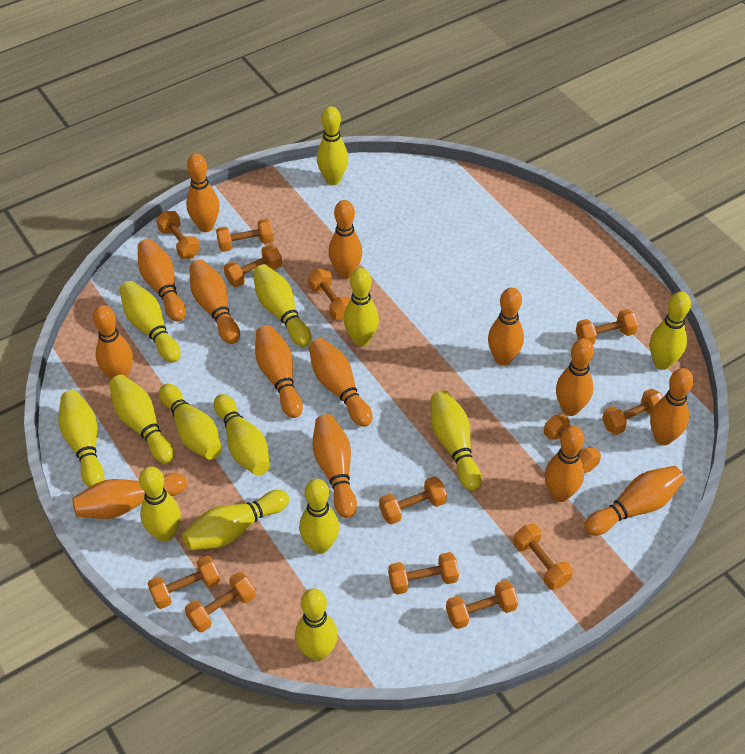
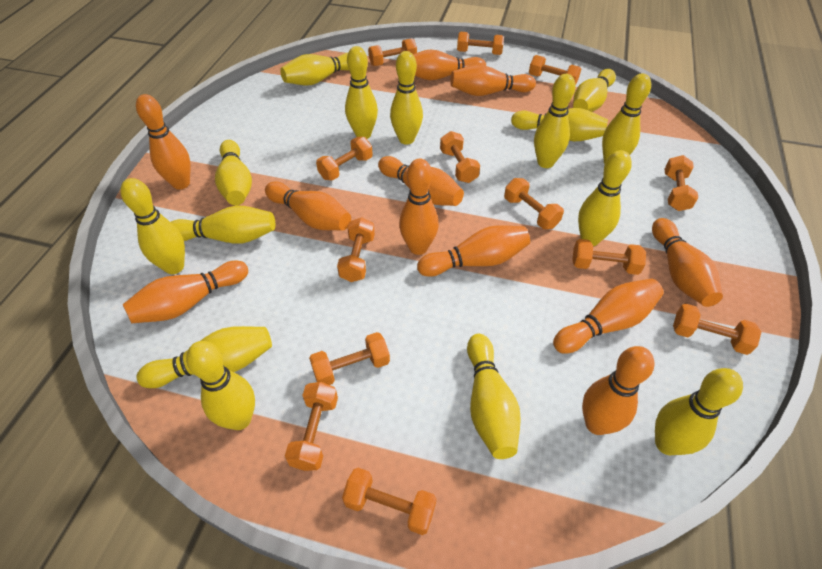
orange bowling pin: 14 -> 11
yellow bowling pin: 14 -> 15

